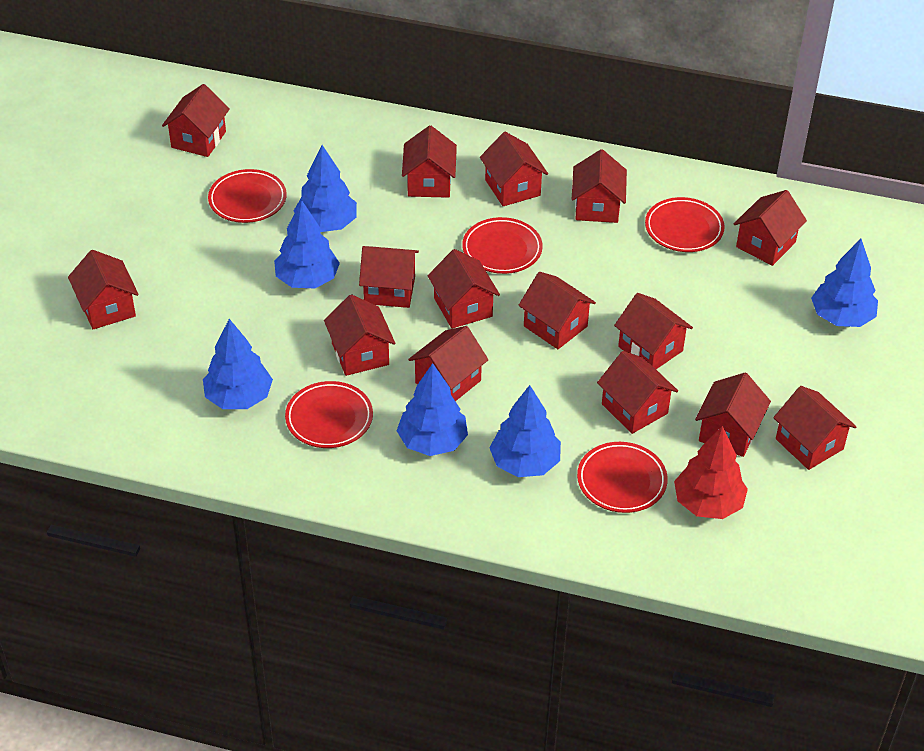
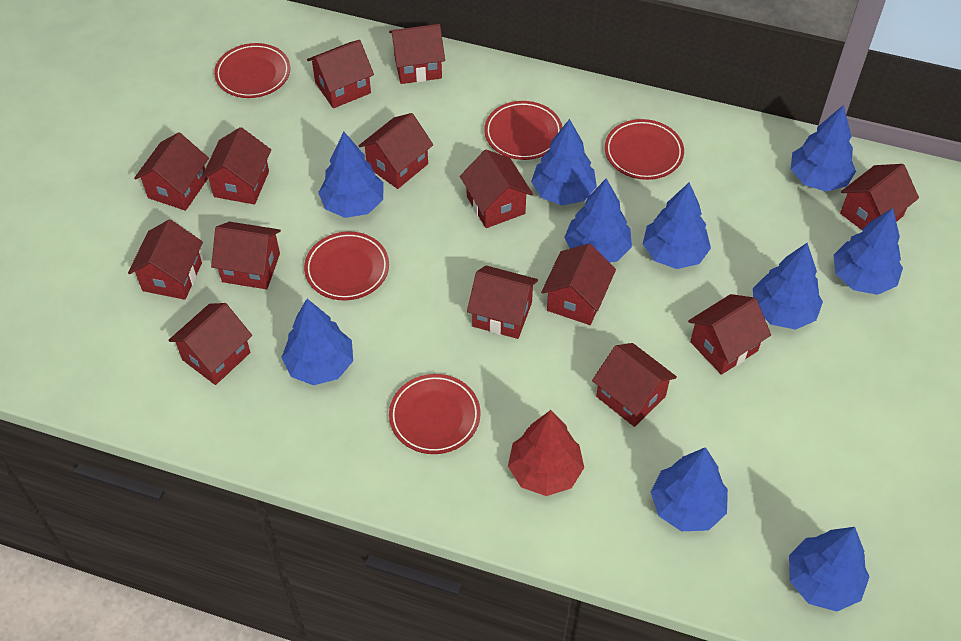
blue tree: 6 -> 10
red house: 15 -> 14

